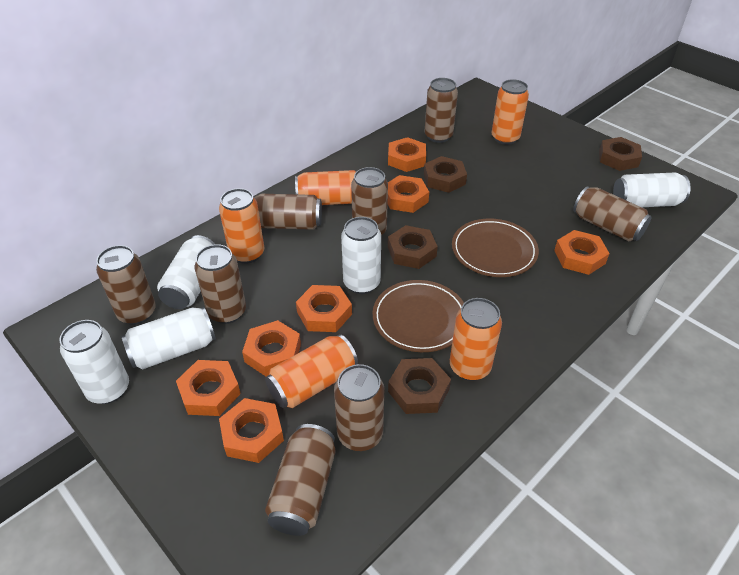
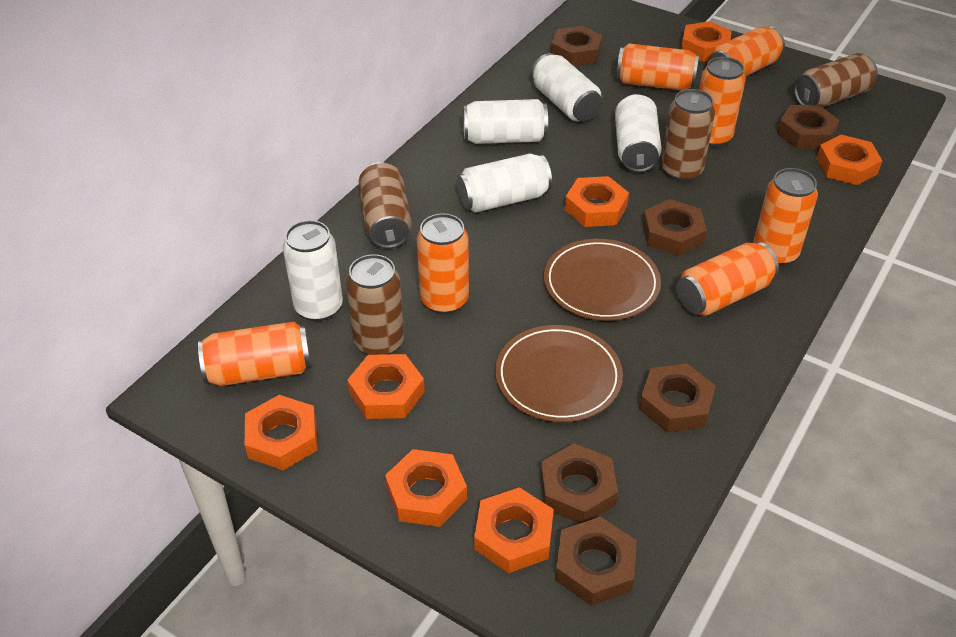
brown can: 8 -> 4
brown nut: 4 -> 6
orange can: 5 -> 7

